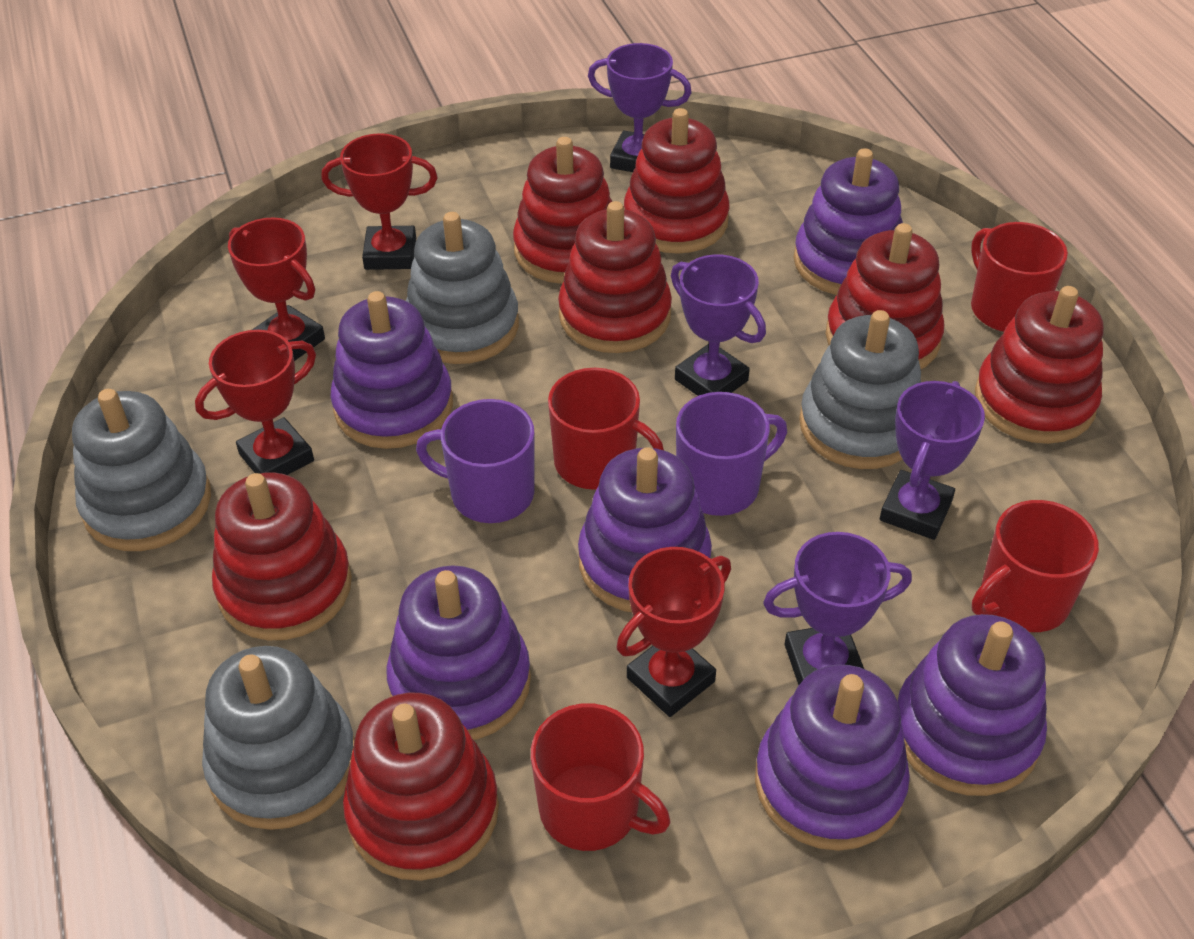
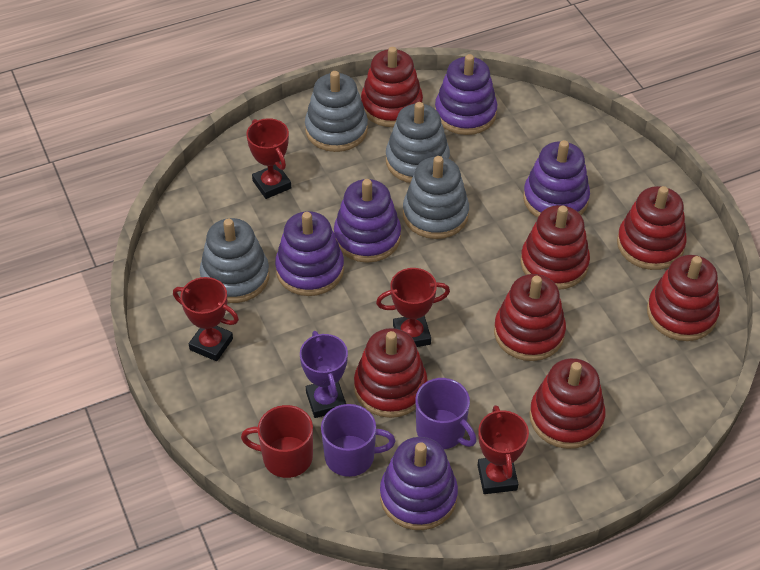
purple stacking toy: 6 -> 5
purple trophy: 4 -> 1
red mug: 4 -> 1

